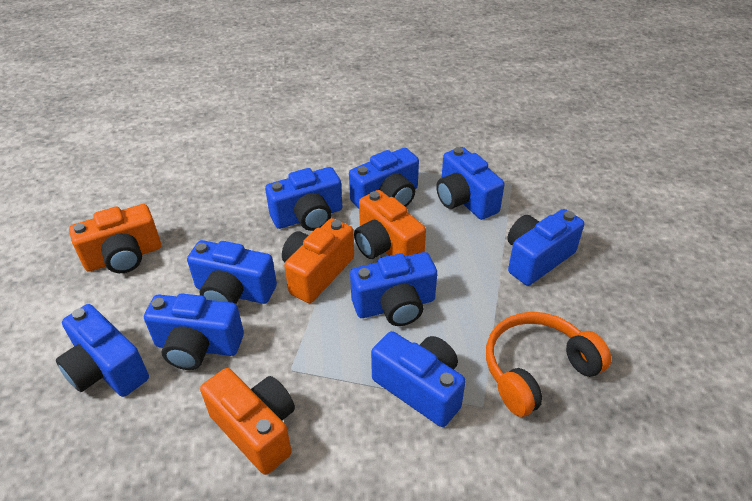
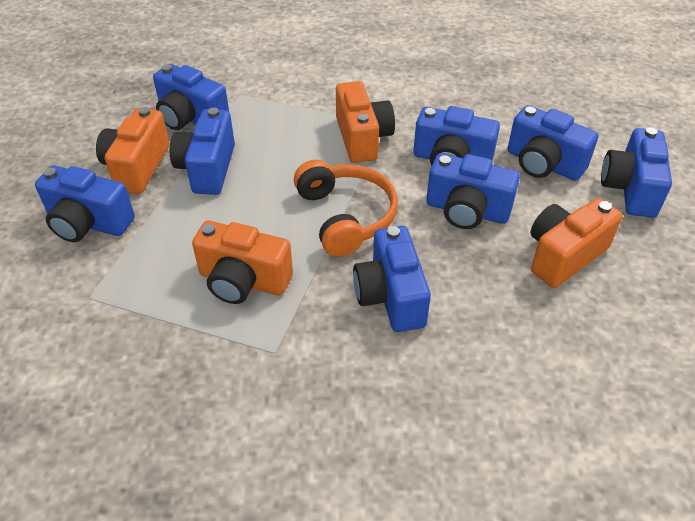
blue camera: 9 -> 8

